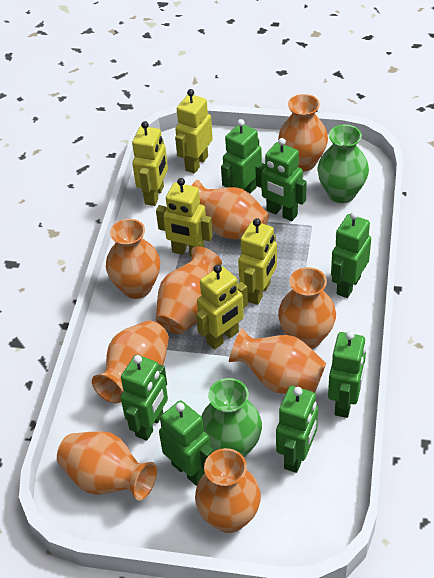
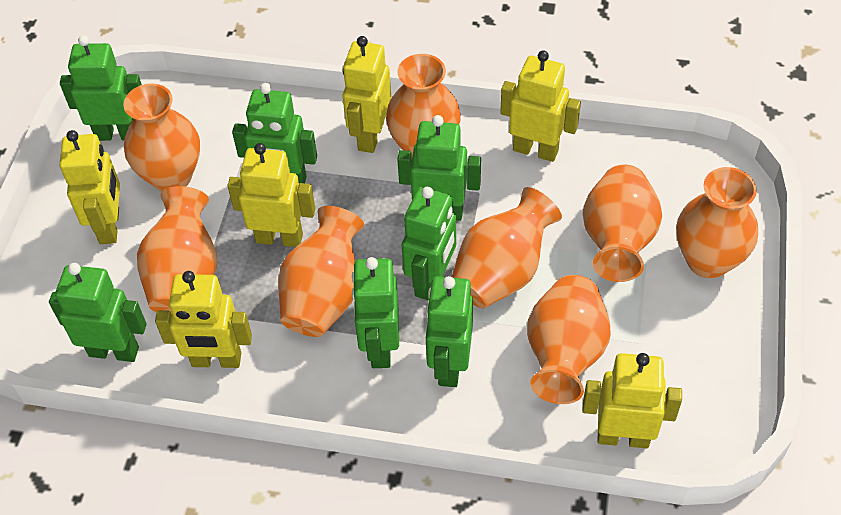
green vase: 2 -> 0
orange vase: 9 -> 8
yellow robot: 5 -> 6

